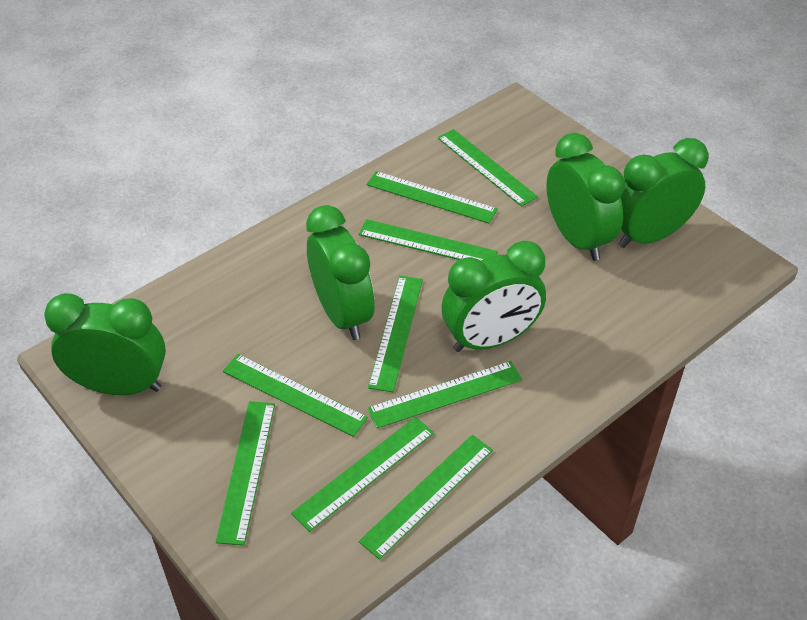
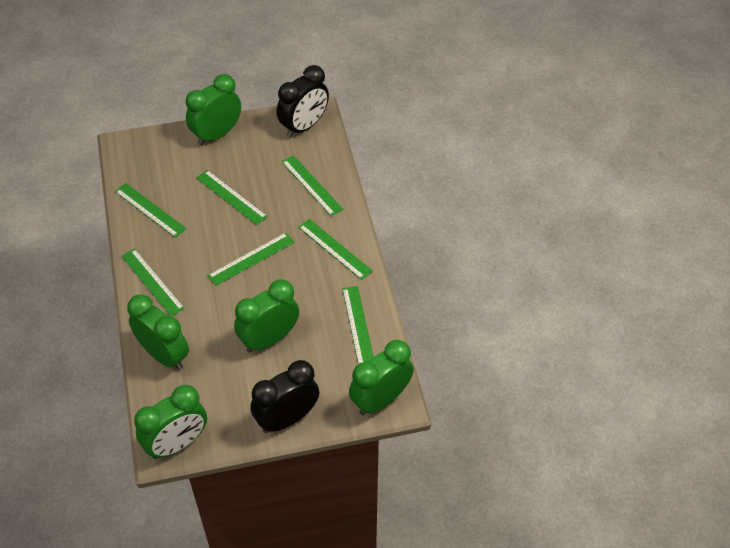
black clock: 0 -> 2
green ruler: 9 -> 7

